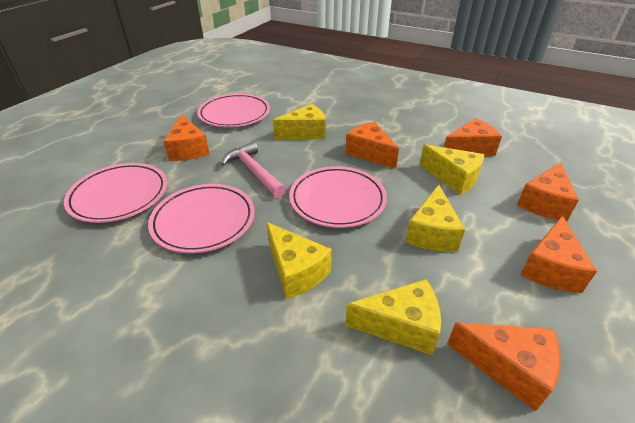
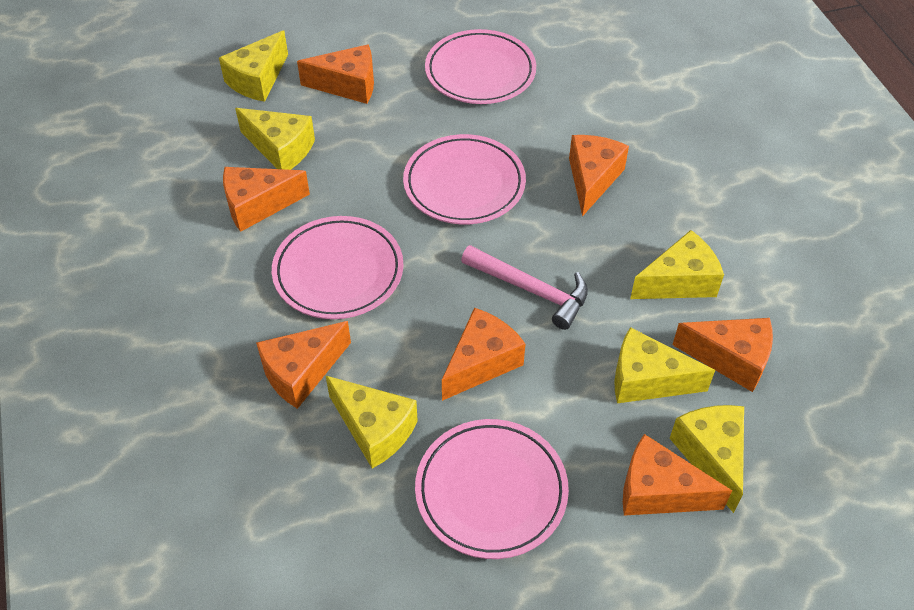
orange cheese: 6 -> 7
yellow cheese: 5 -> 6

